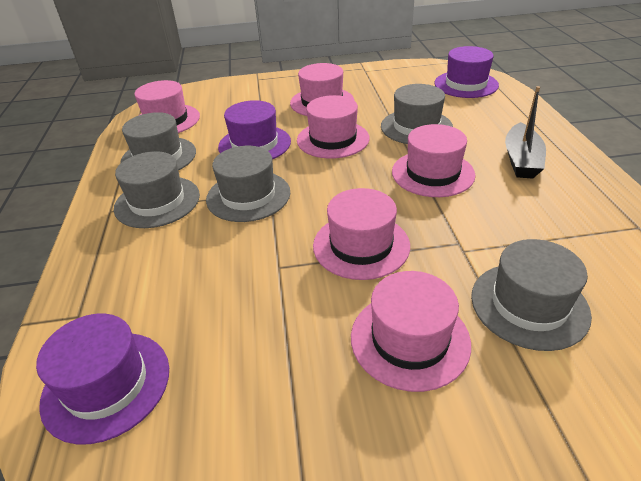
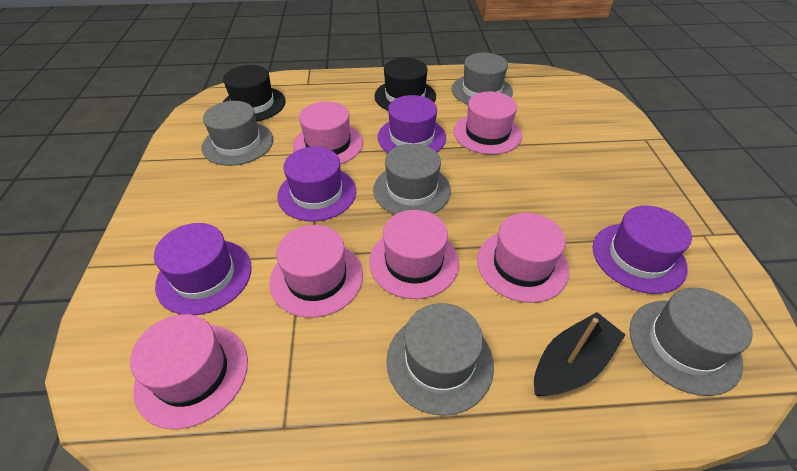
black hat: 0 -> 2
purple hat: 3 -> 4

